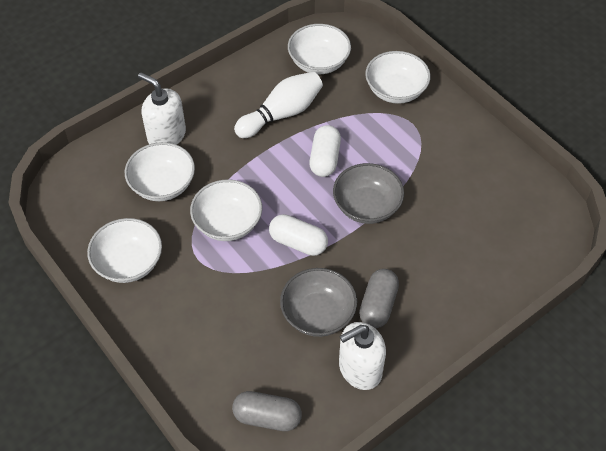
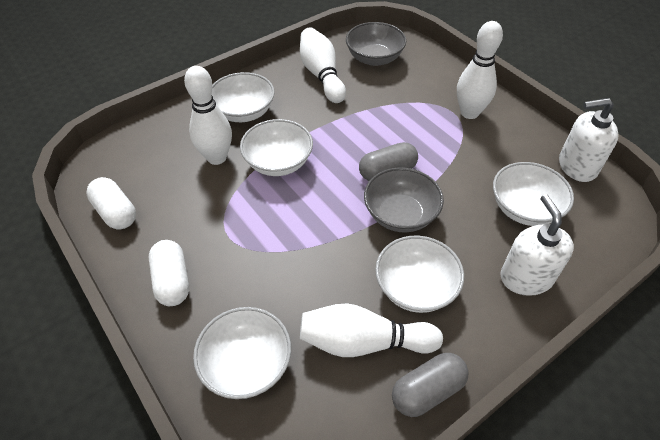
white bowling pin: 1 -> 4

